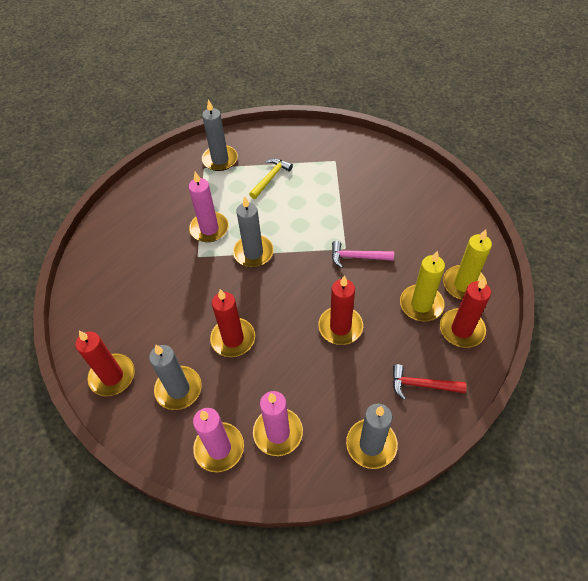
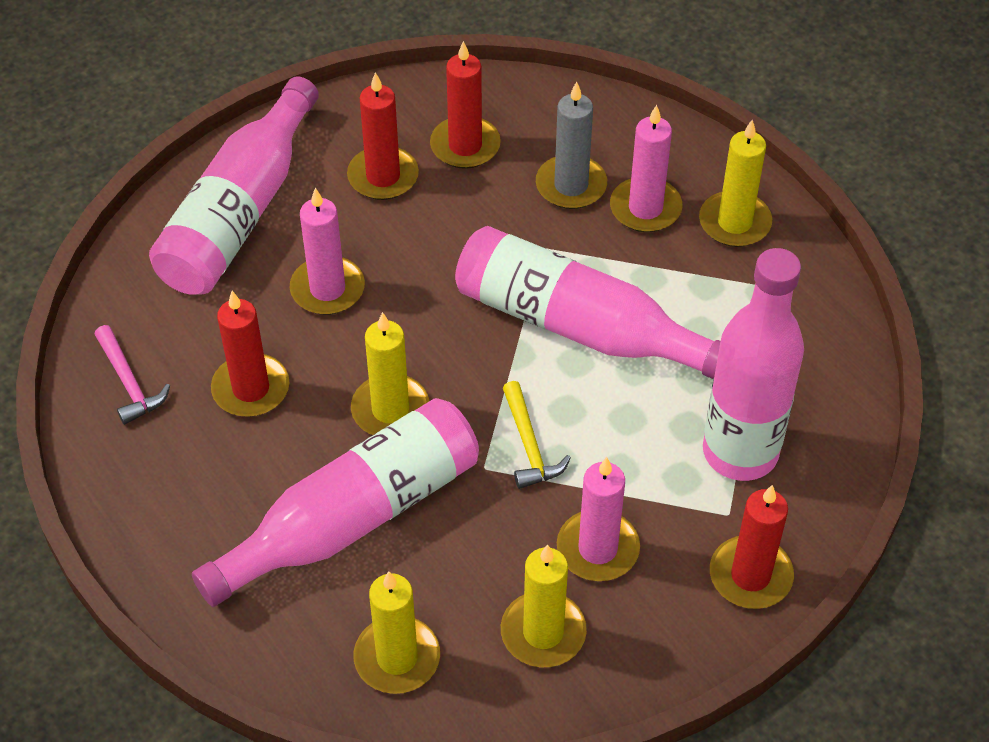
grey candle: 4 -> 1
pink bottle: 0 -> 4
red hammer: 1 -> 0
yellow candle: 2 -> 4

